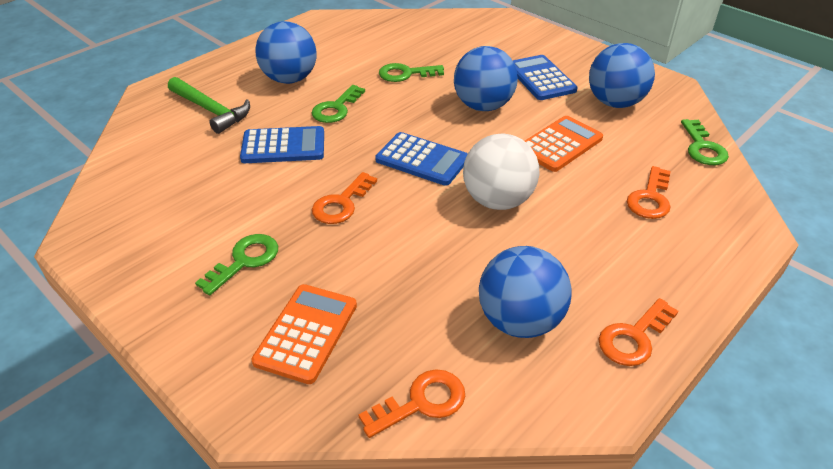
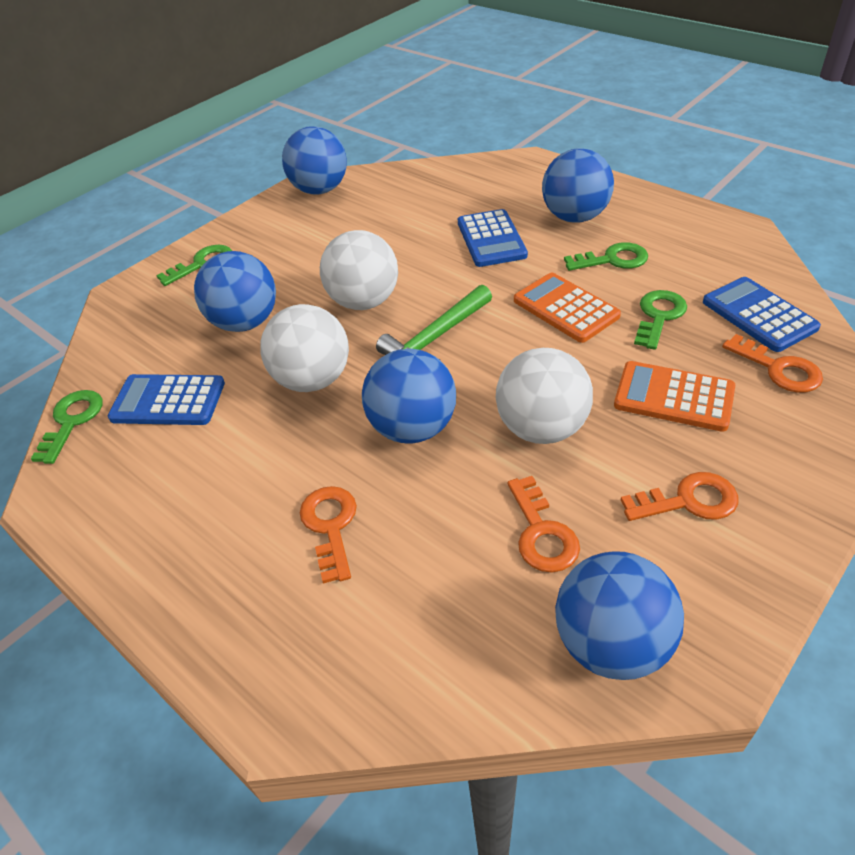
blue ball: 4 -> 5
white ball: 1 -> 3

